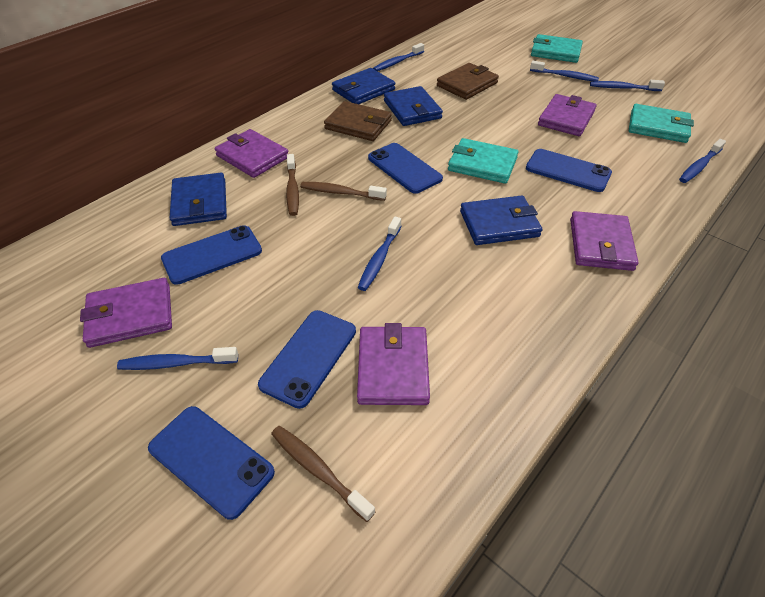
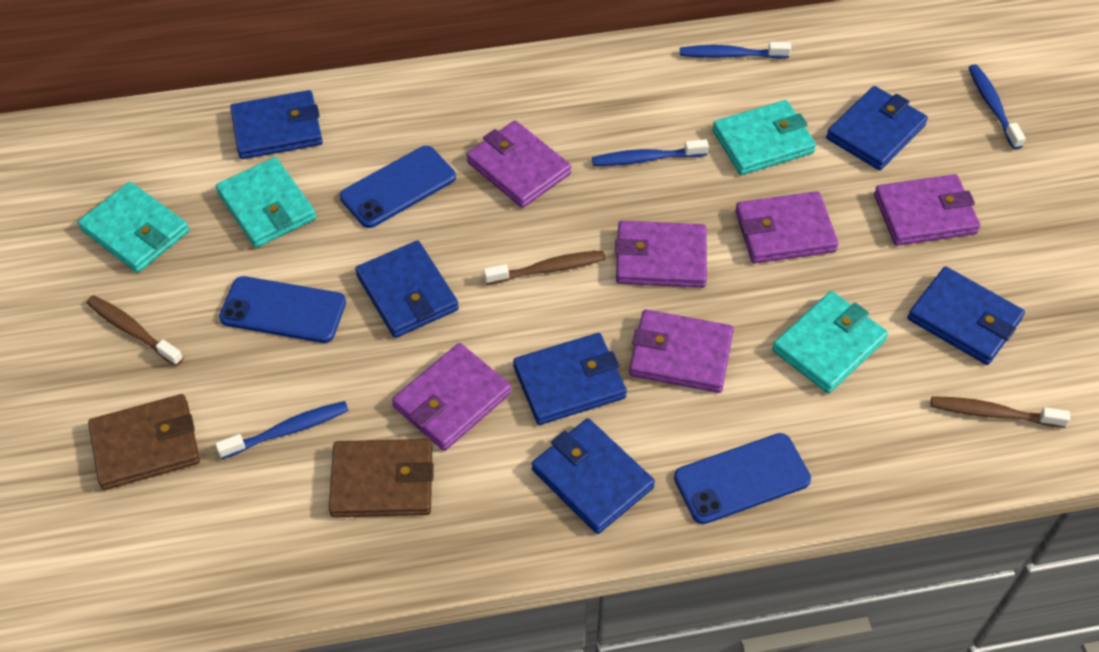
blue phone: 5 -> 3
blue toothbrush: 6 -> 4
blue wallet: 4 -> 6
purple wallet: 5 -> 6
turquoise wallet: 3 -> 4

